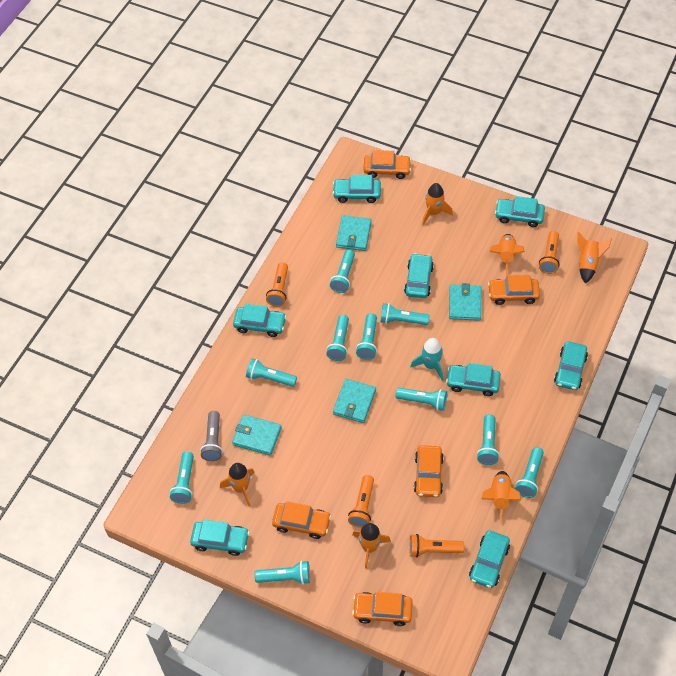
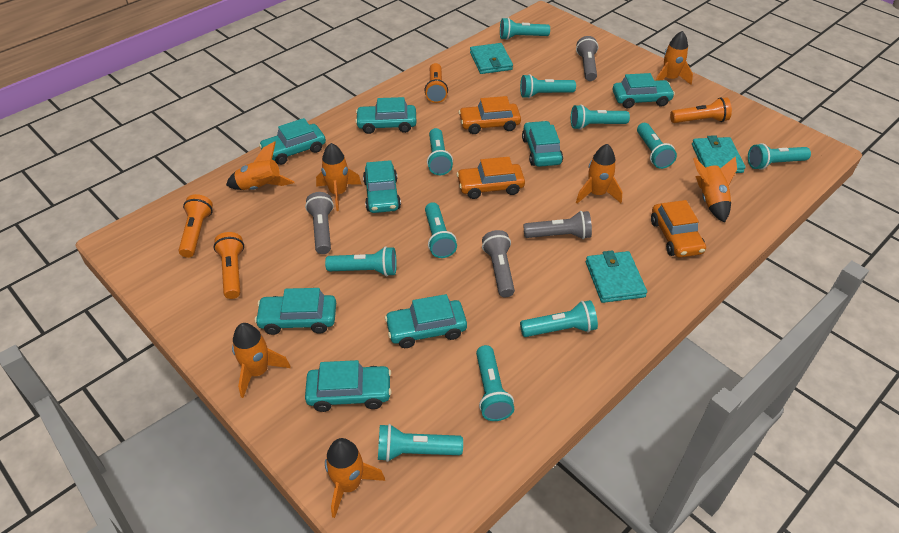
grey flashlight: 1 -> 4
orange car: 5 -> 3
orange rocket: 6 -> 7
turquoise flashlight: 10 -> 11
turquoise rocket: 1 -> 0
turquoise wallet: 4 -> 3

